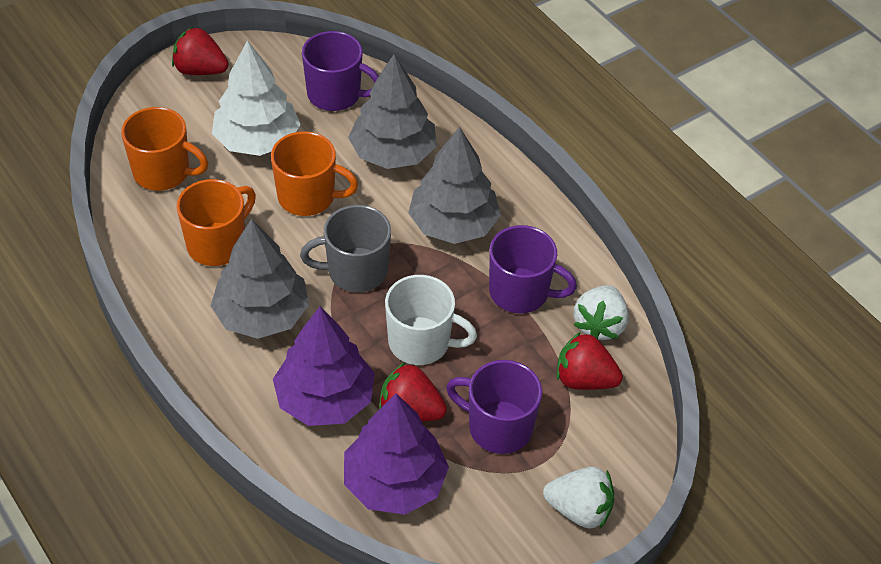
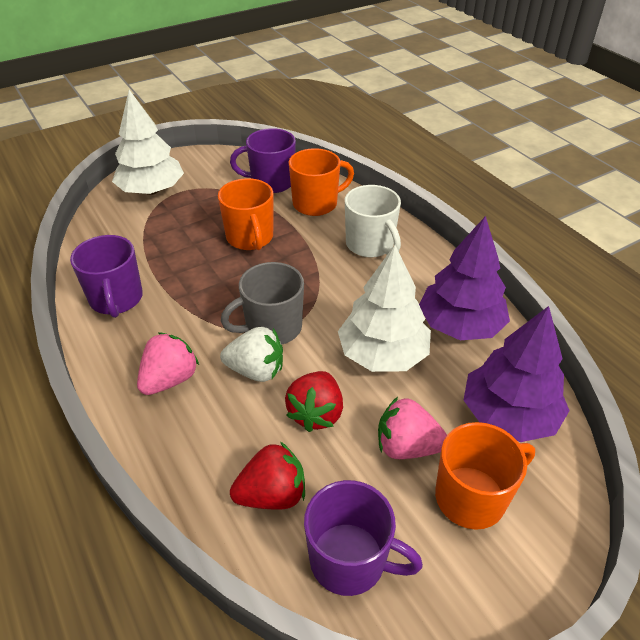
grey tree: 3 -> 0
pink strawberry: 0 -> 2
red strawberry: 3 -> 2
white strawberry: 2 -> 1
white tree: 1 -> 2

